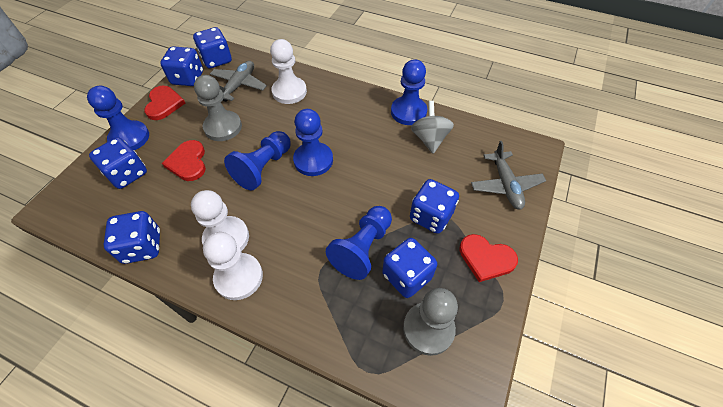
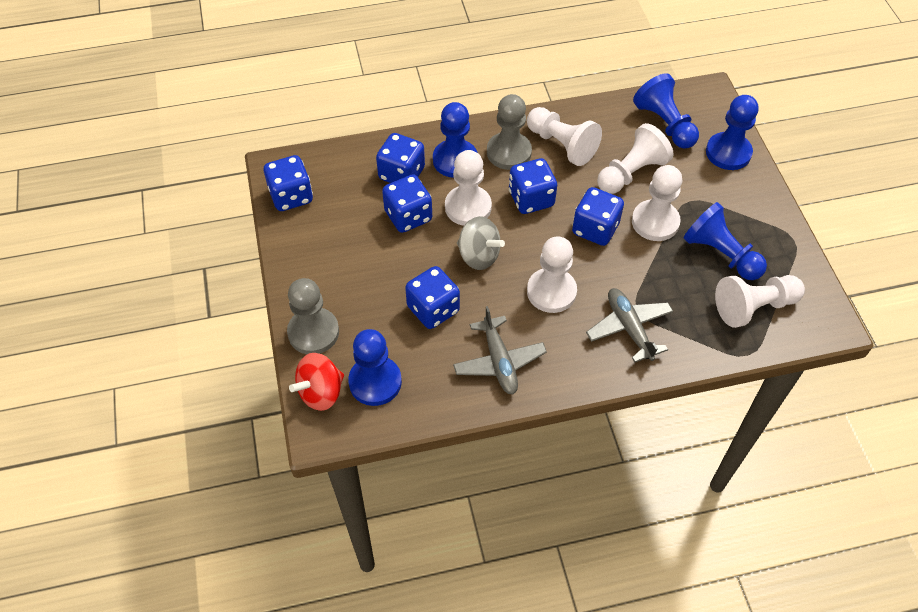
red heart: 3 -> 0
red spinning top: 0 -> 1
white pawn: 3 -> 6

